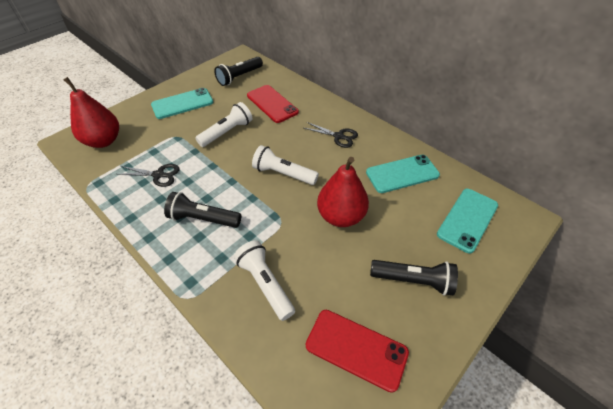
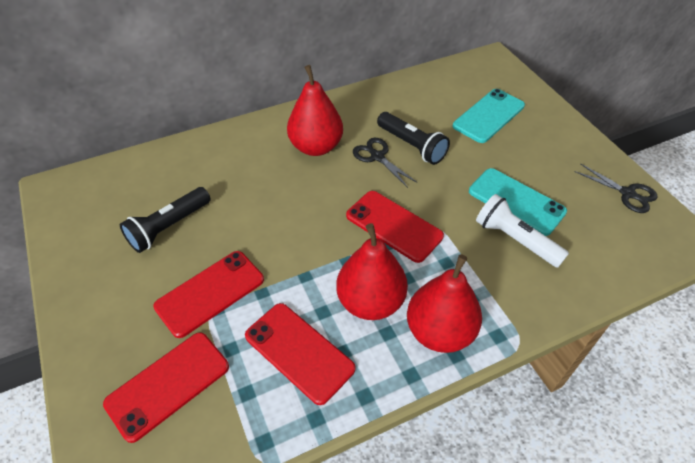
black flashlight: 3 -> 2
red pear: 2 -> 3
red phone: 2 -> 4
turquoise phone: 3 -> 2
white flashlight: 3 -> 1

